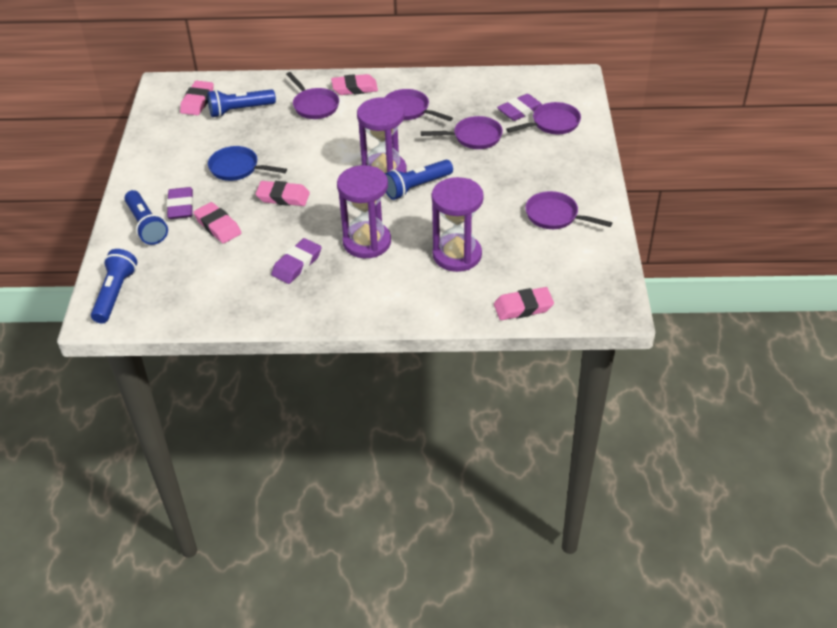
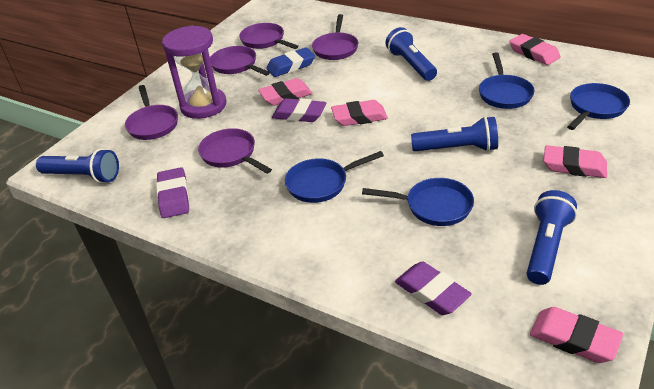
blue eraser: 0 -> 1
blue pan: 1 -> 4
purple hourglass: 3 -> 1

